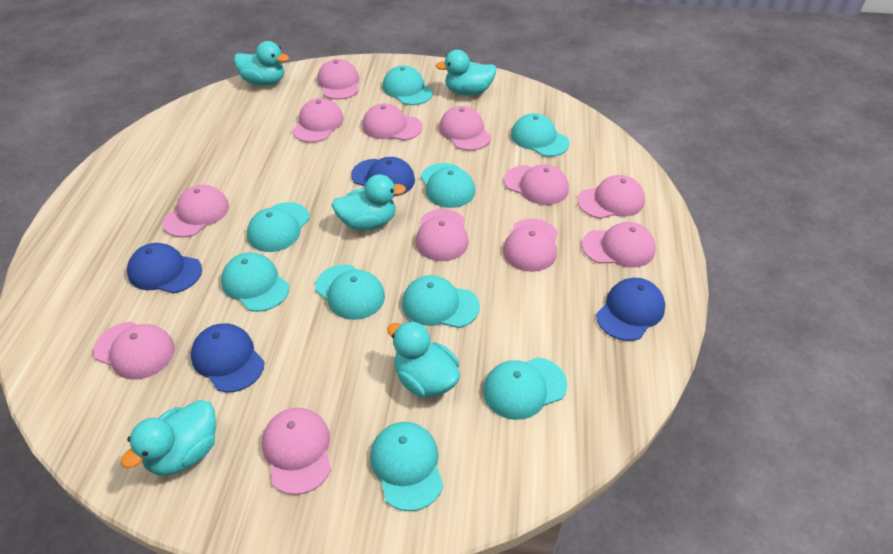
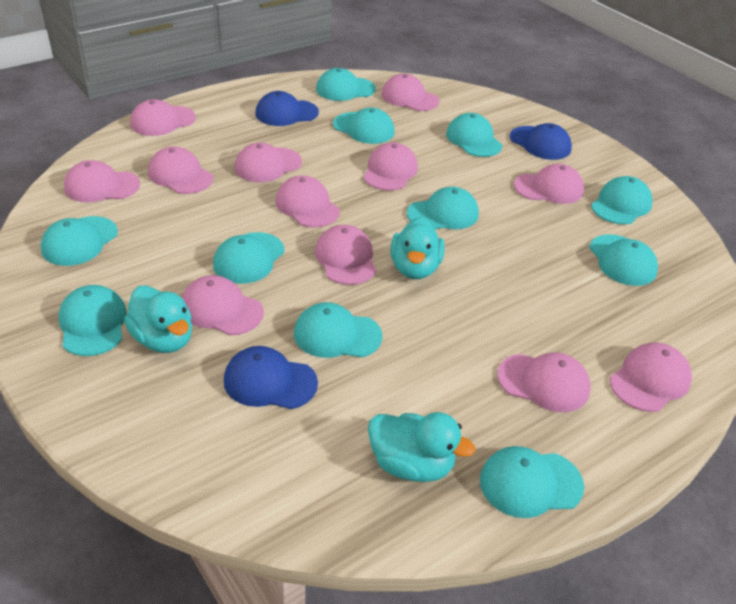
blue cap: 4 -> 3
turquoise cap: 9 -> 11
turquoise duck: 5 -> 3

